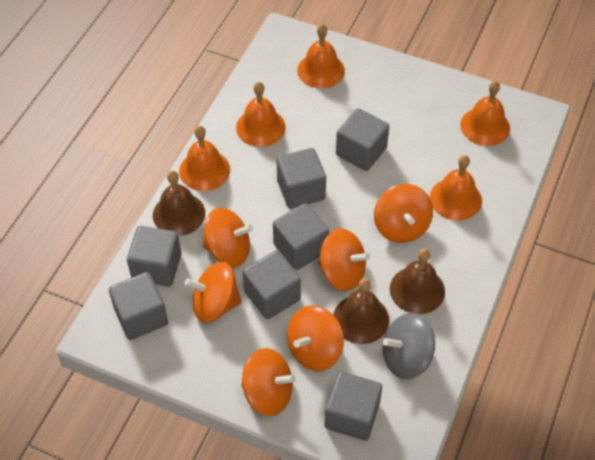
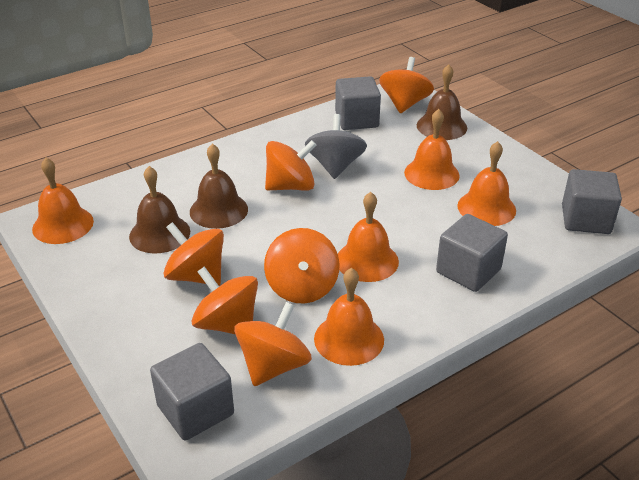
grey cube: 7 -> 4

